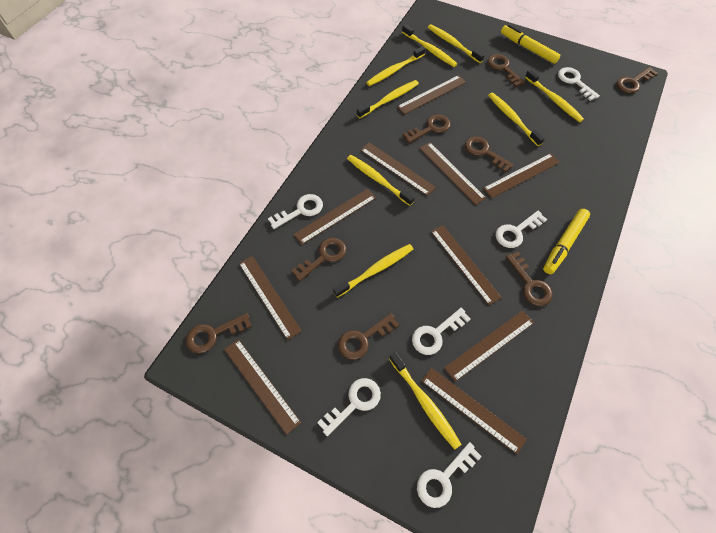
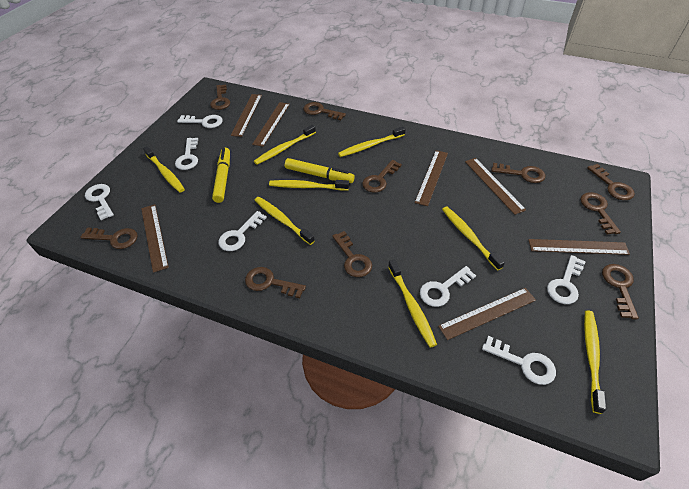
brown key: 8 -> 10
brown ruler: 10 -> 7
white key: 6 -> 7
yellow toothbrush: 9 -> 8

